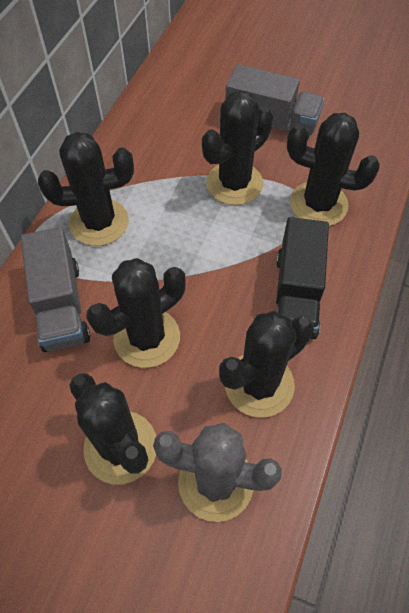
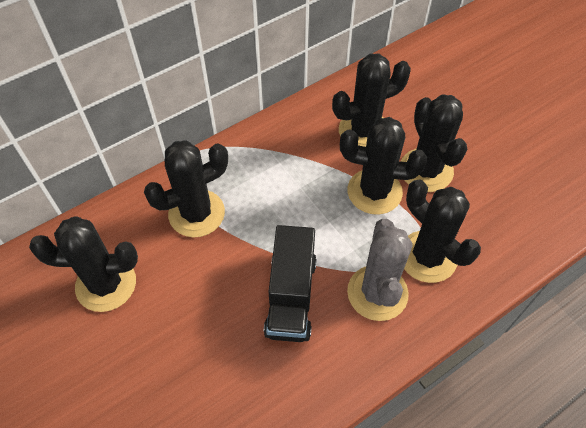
grey truck: 2 -> 0

